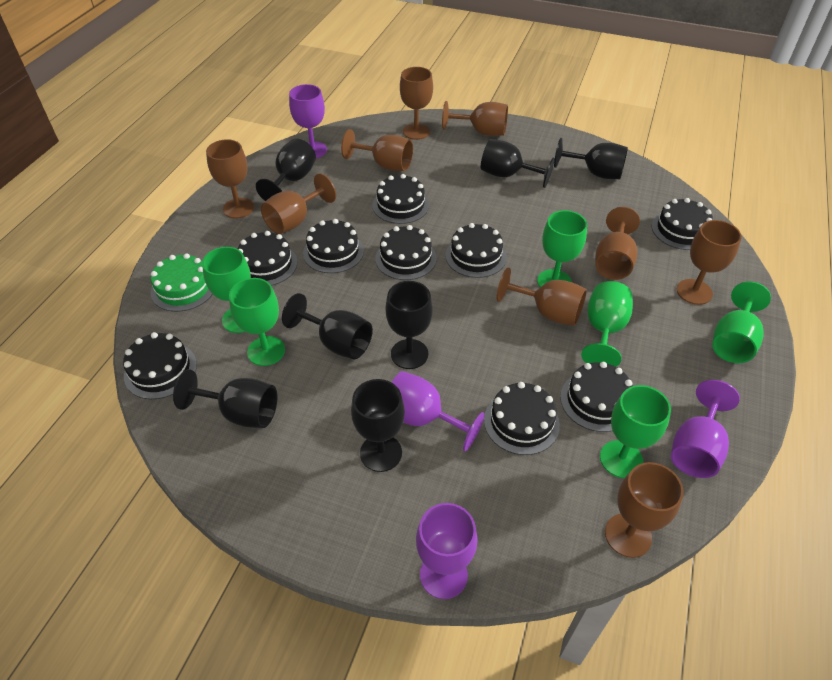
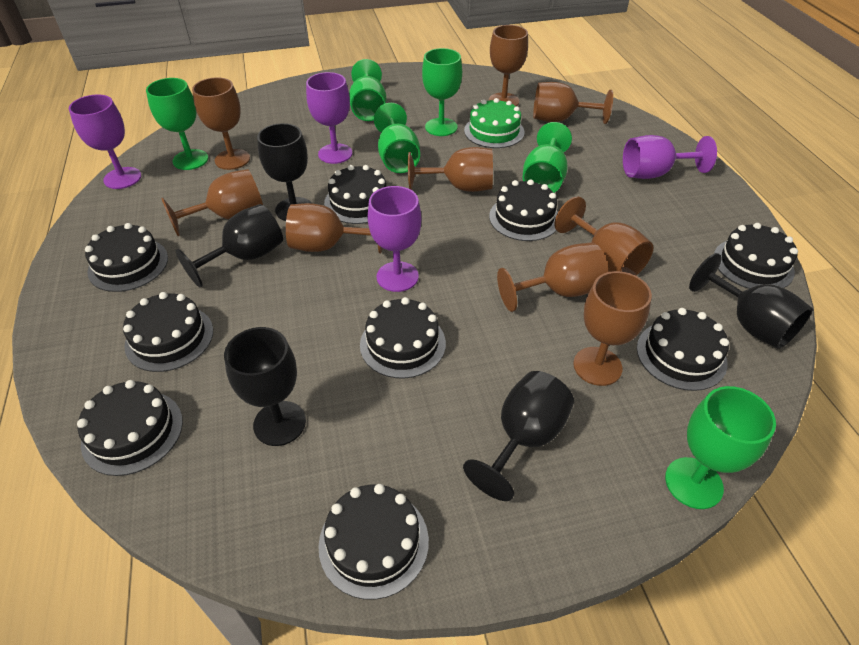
black goblet: 7 -> 5

